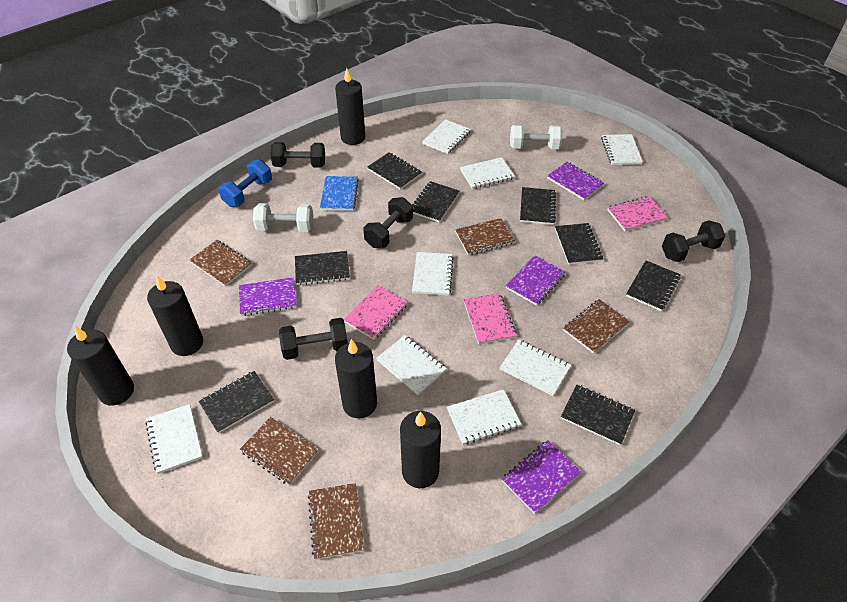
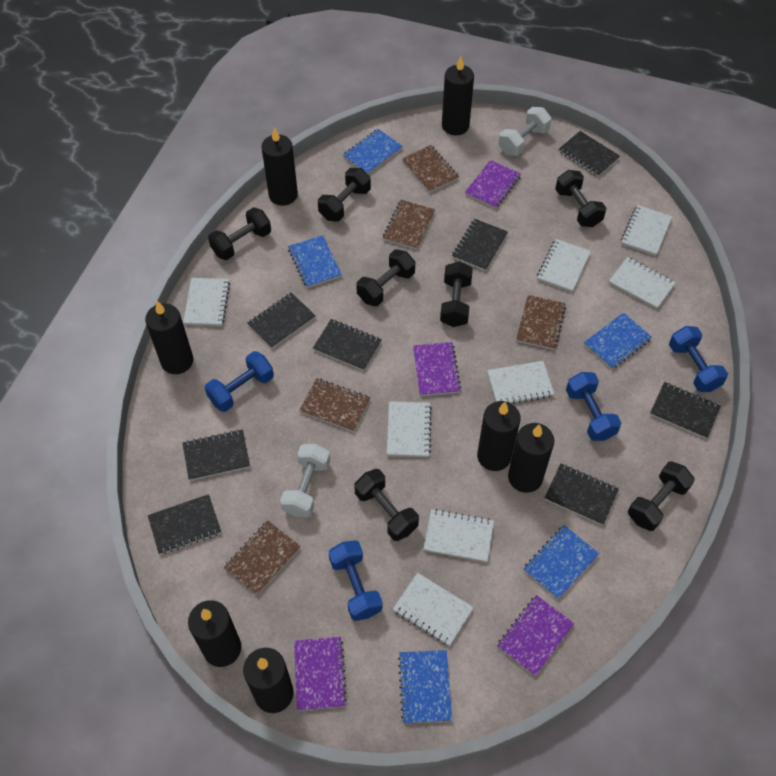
black candle: 5 -> 7
black dumbbell: 4 -> 7
blue dumbbell: 1 -> 4
blue notebook: 1 -> 5
pink notebook: 3 -> 0

